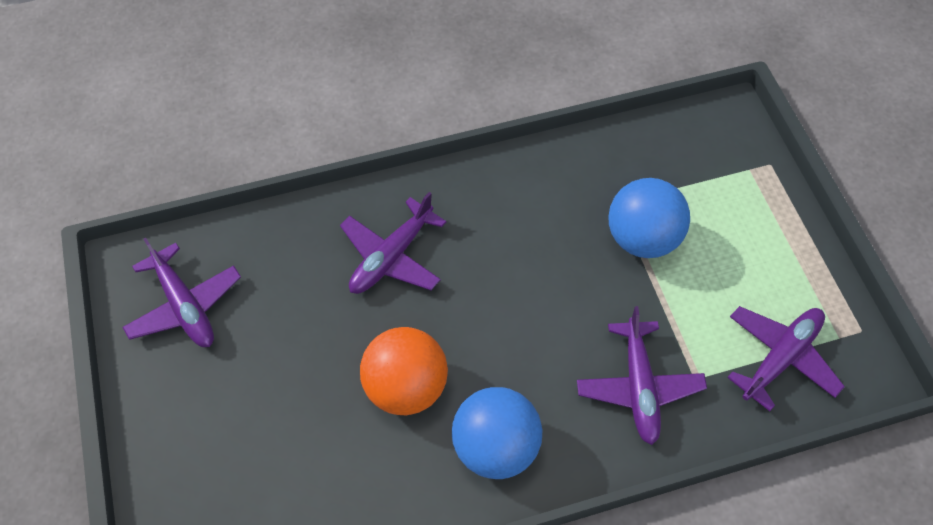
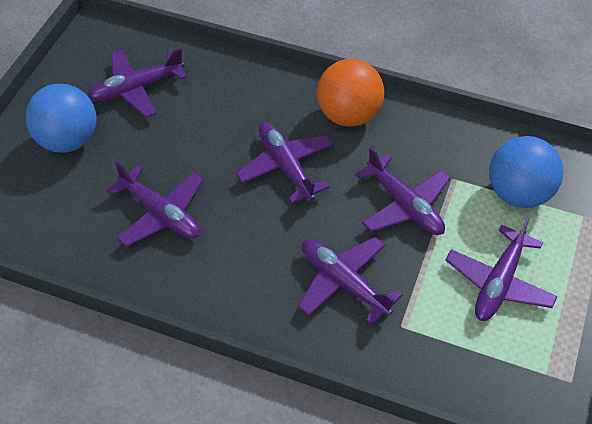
purple plane: 4 -> 6

